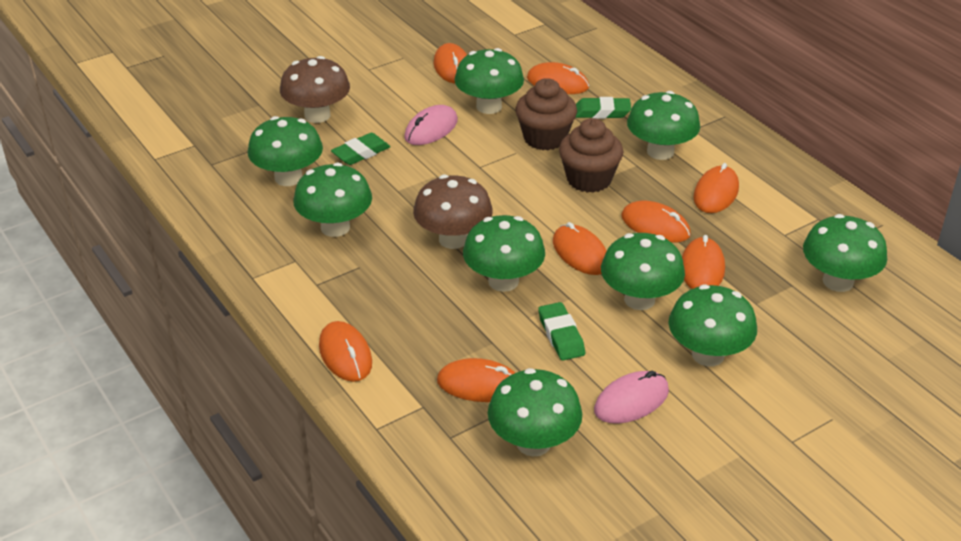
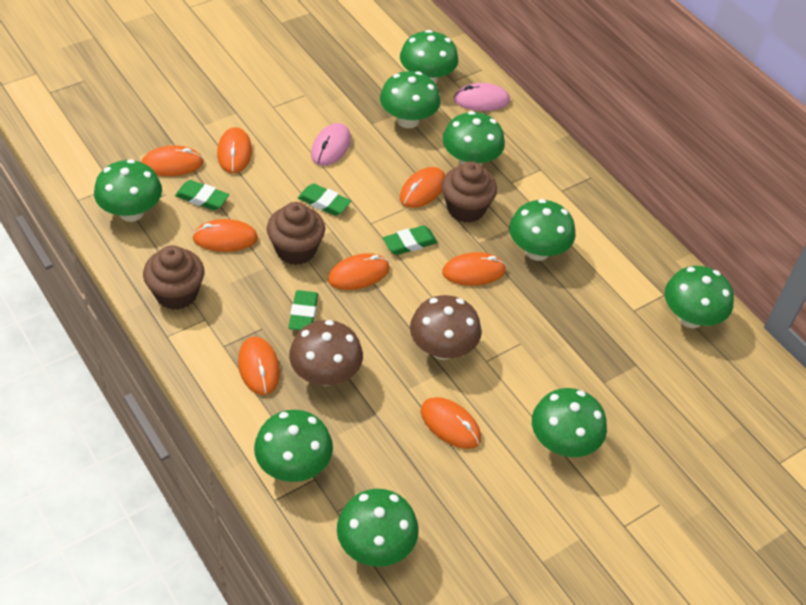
brown cupcake: 2 -> 3
green eraser: 3 -> 4

